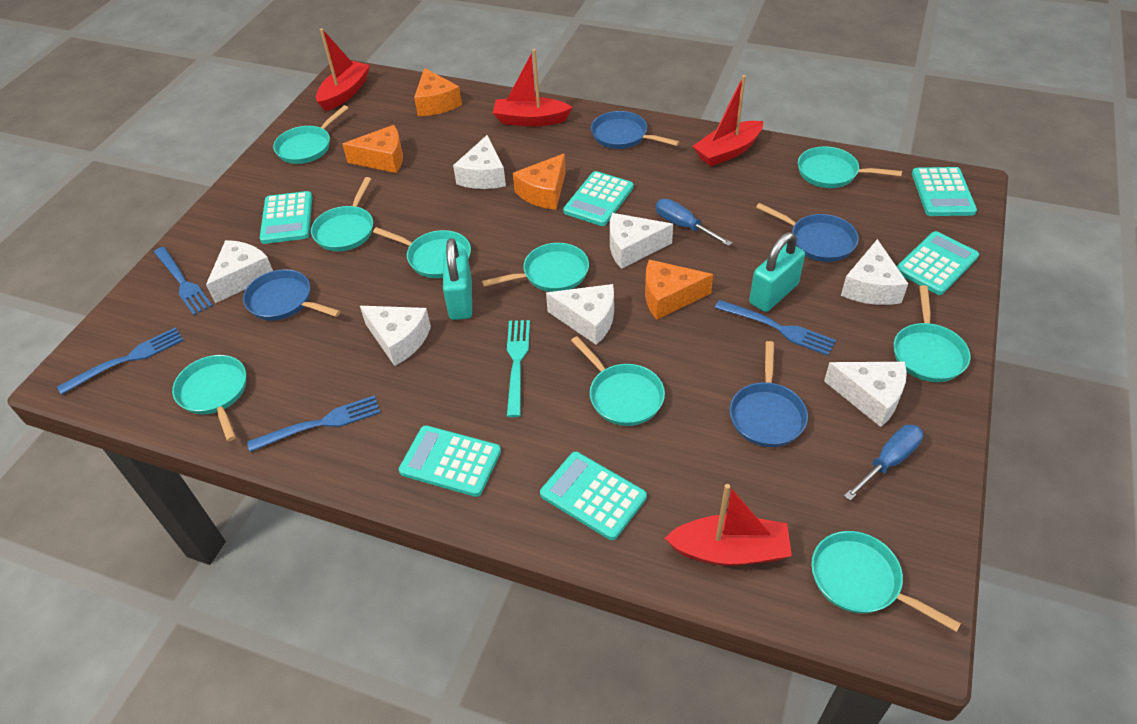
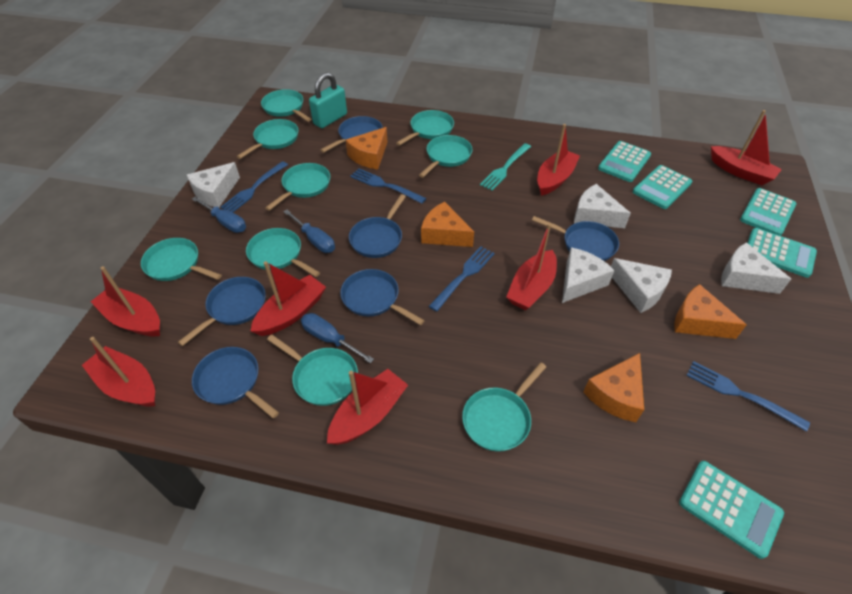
blue pan: 4 -> 6
blue screwdriver: 2 -> 3
red boat: 4 -> 7
turquoise calculator: 6 -> 5
turquoise padlock: 2 -> 1
white cheese: 7 -> 5

